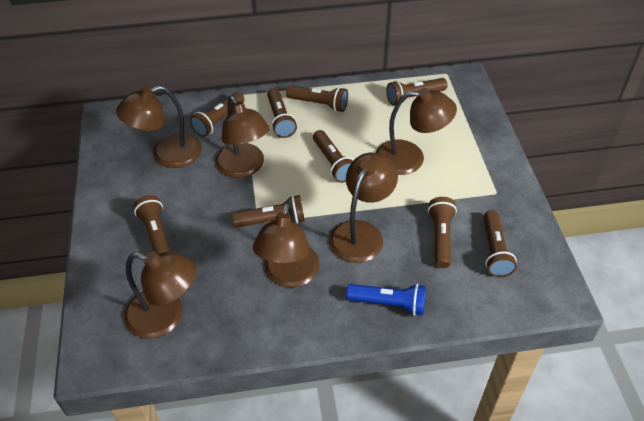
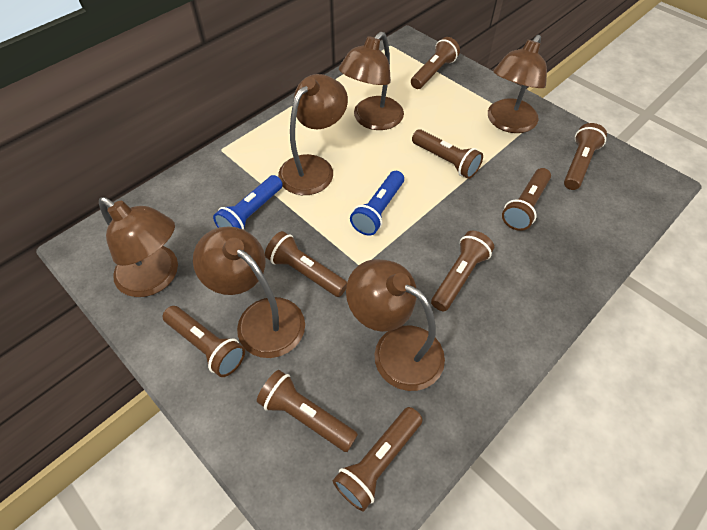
blue flashlight: 1 -> 2

